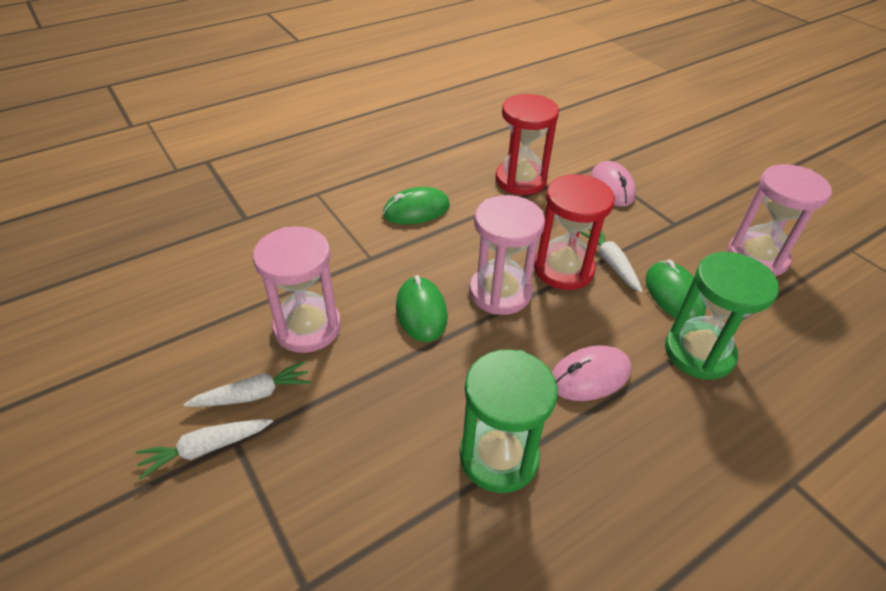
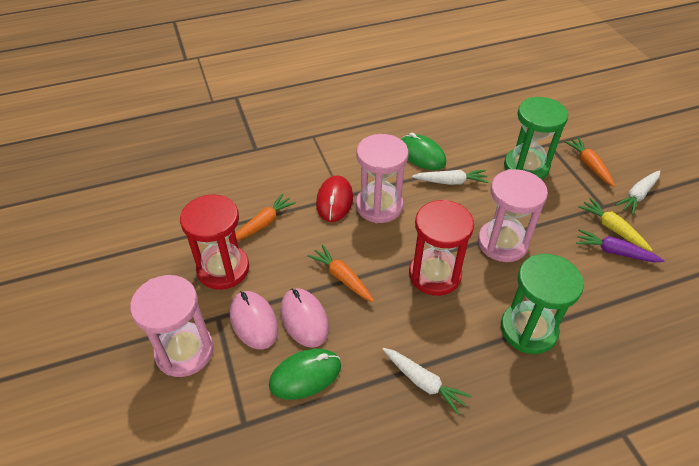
green mouse: 3 -> 2
orange carrot: 0 -> 3
purple carrot: 0 -> 1
red mouse: 0 -> 1
yellow carrot: 0 -> 1

